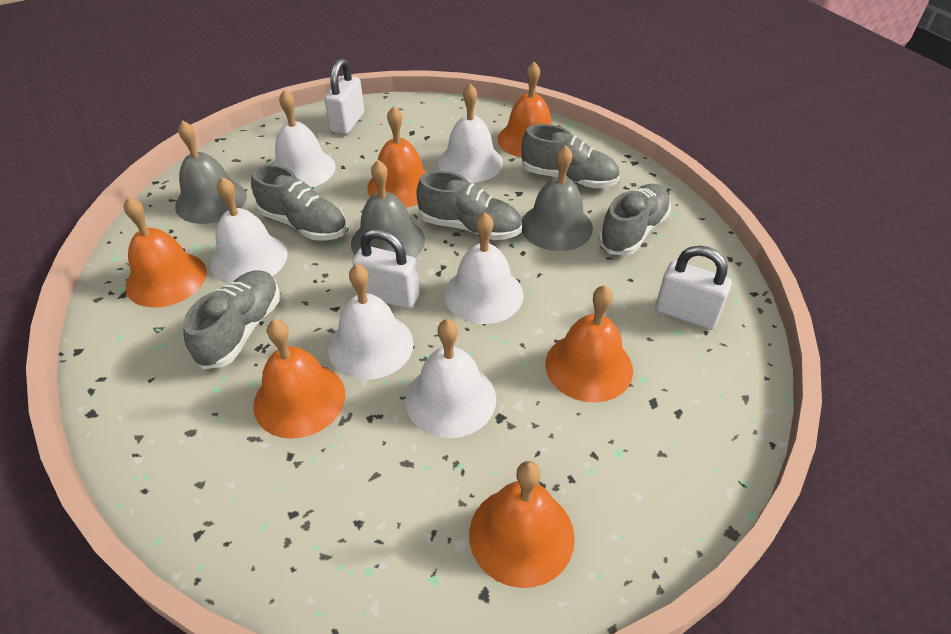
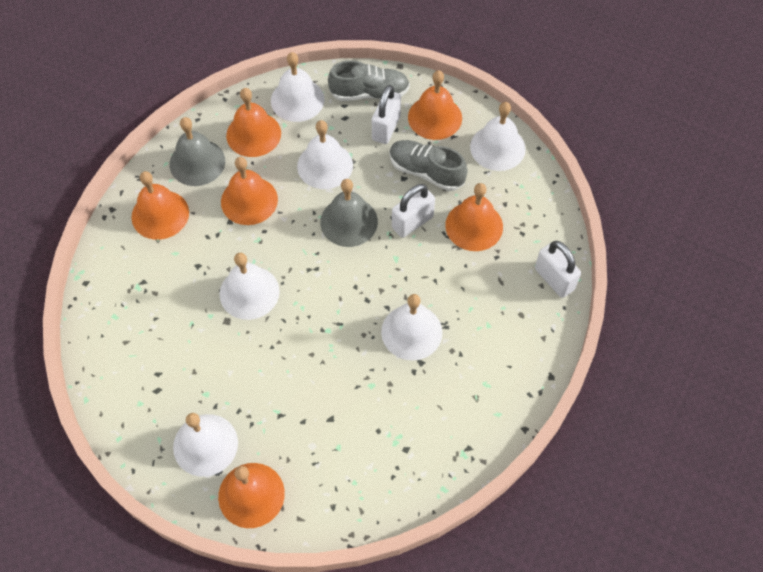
grey bell: 3 -> 2
grey shoe: 5 -> 2

